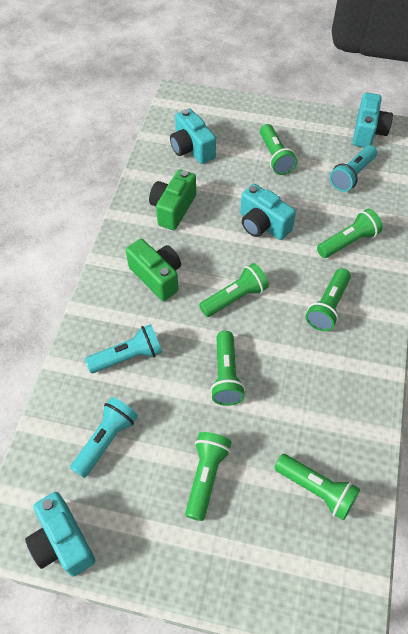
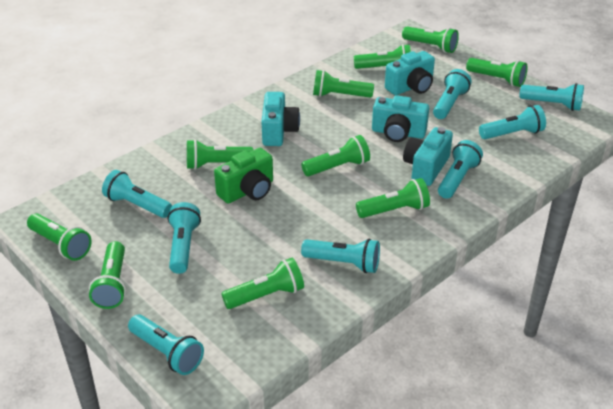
green camera: 2 -> 1
green flashlight: 7 -> 10
turquoise flashlight: 3 -> 8

